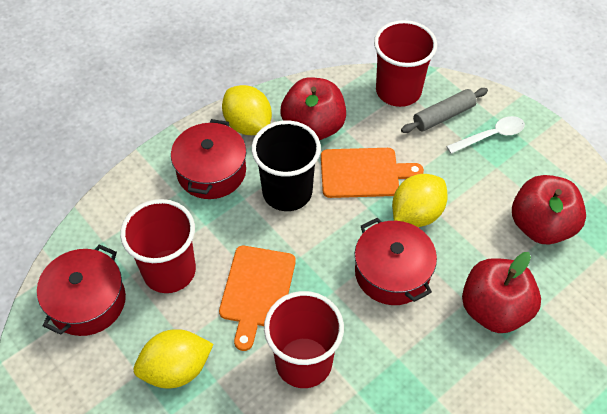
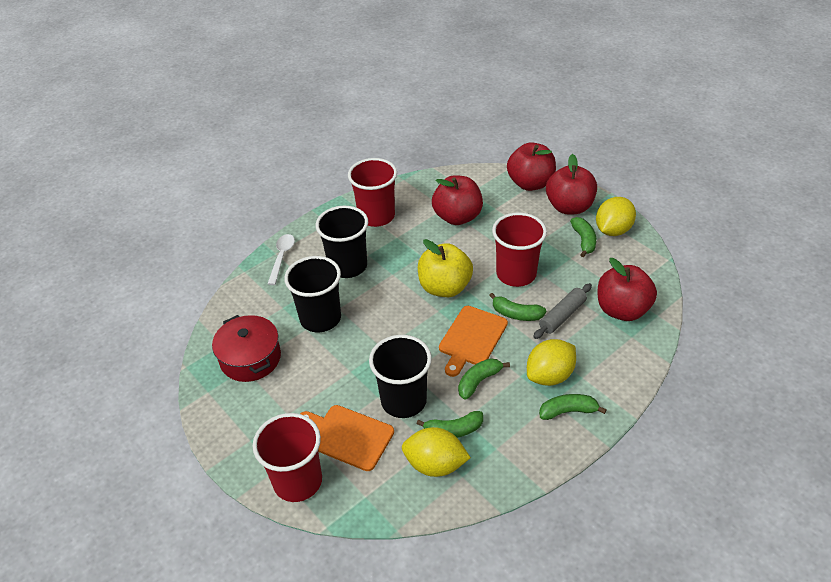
black cup: 1 -> 3
green banana: 0 -> 5
red apple: 3 -> 4
red pot: 3 -> 1
yellow apple: 0 -> 1

